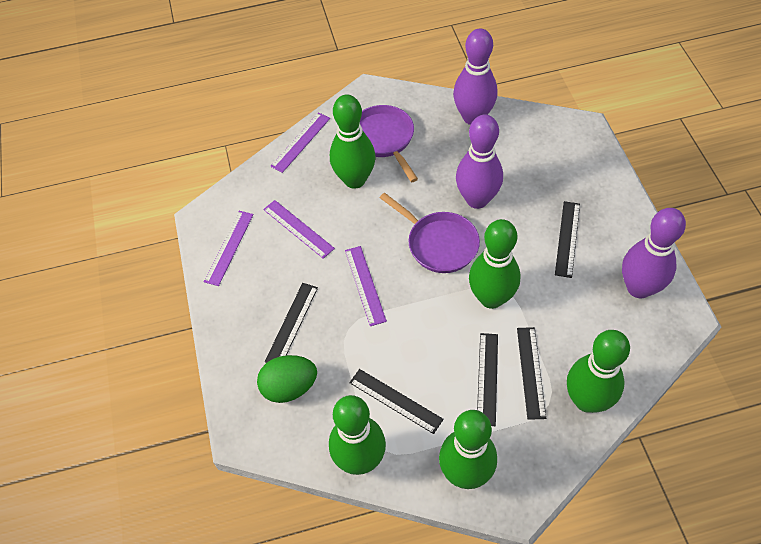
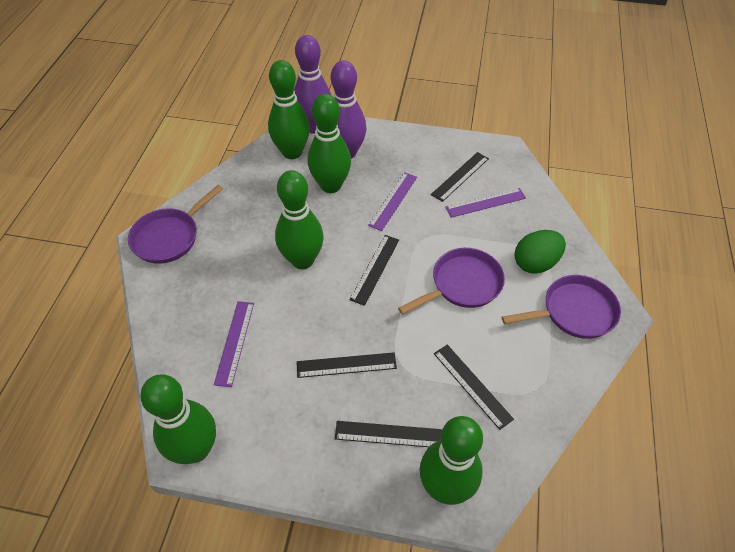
purple bowling pin: 3 -> 2
purple pan: 2 -> 3
purple ruler: 4 -> 3

